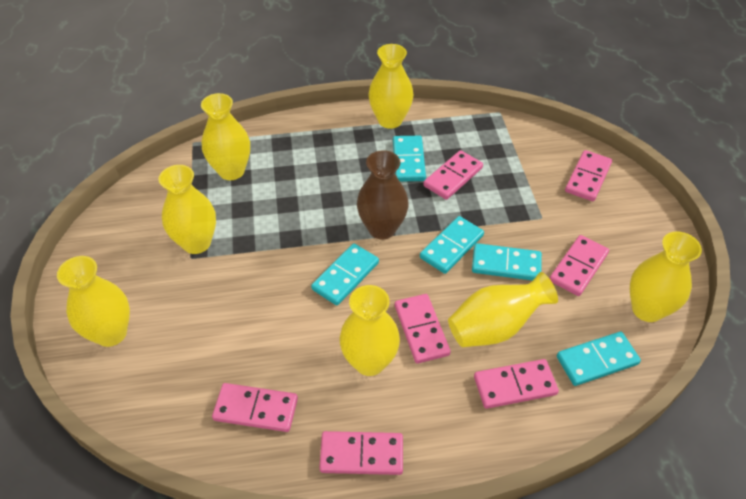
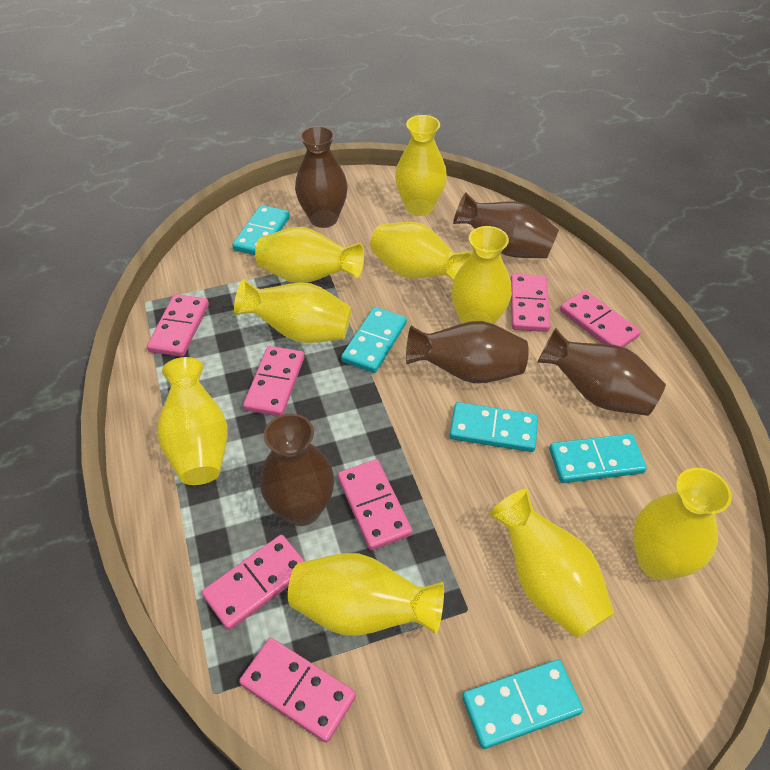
brown vase: 1 -> 5
yellow vase: 7 -> 9

